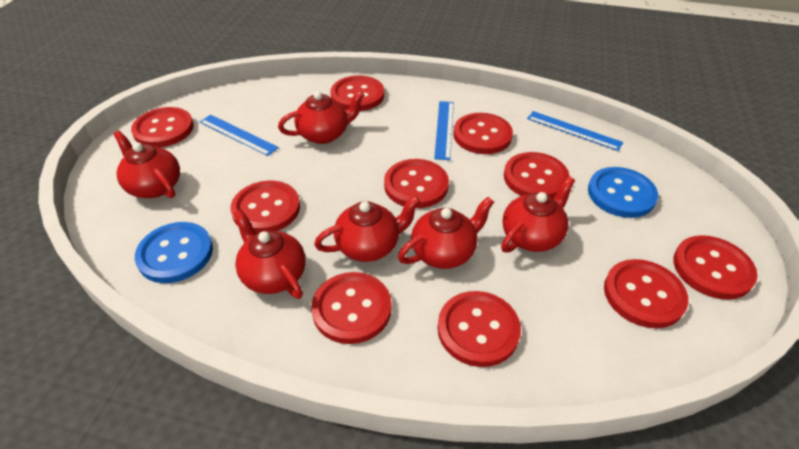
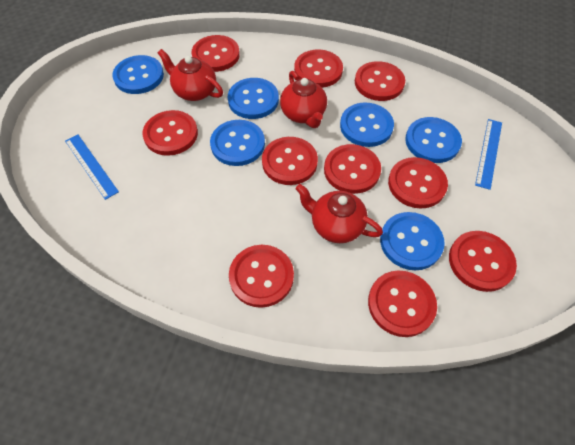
blue button: 2 -> 6
blue ruler: 3 -> 2
red teapot: 6 -> 3

